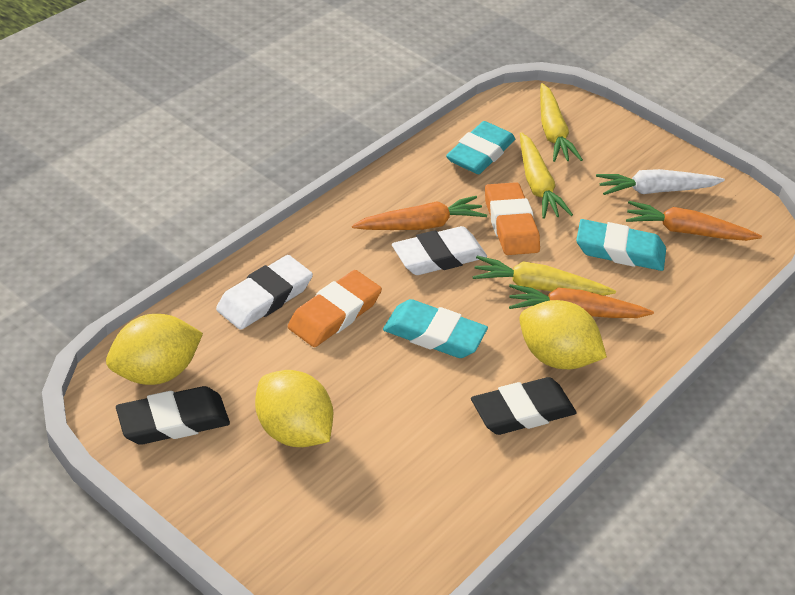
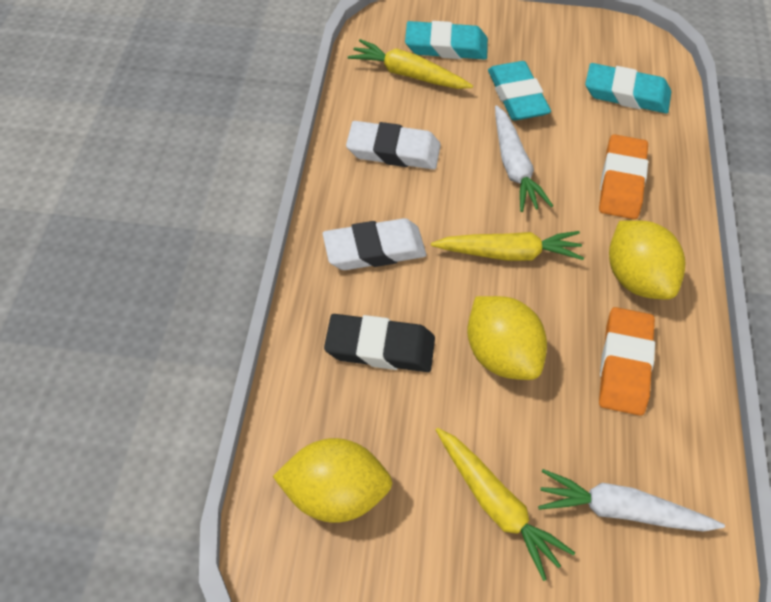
black eraser: 2 -> 1
orange carrot: 3 -> 0
white carrot: 1 -> 2

